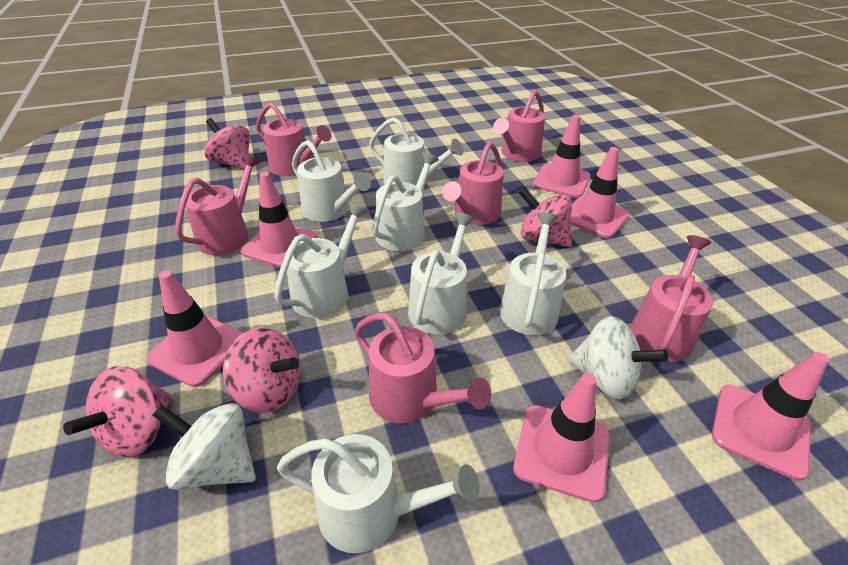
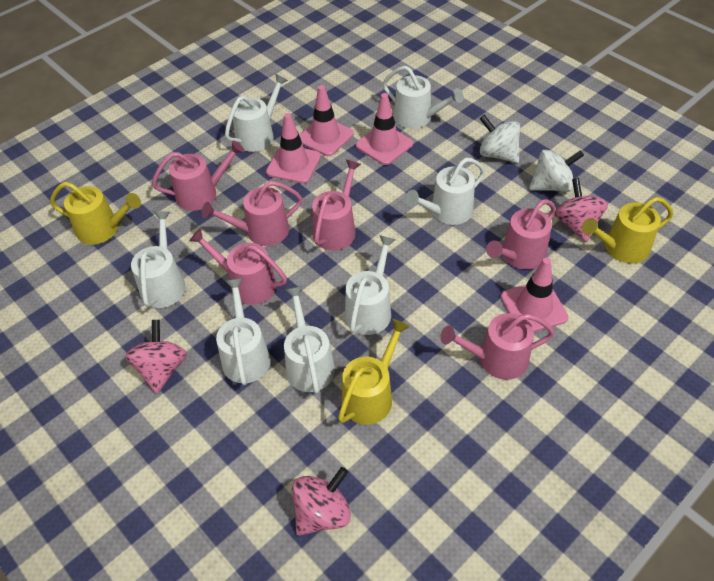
pink spinning top: 4 -> 3
pink traffic cone: 6 -> 4
yellow watering can: 0 -> 3

